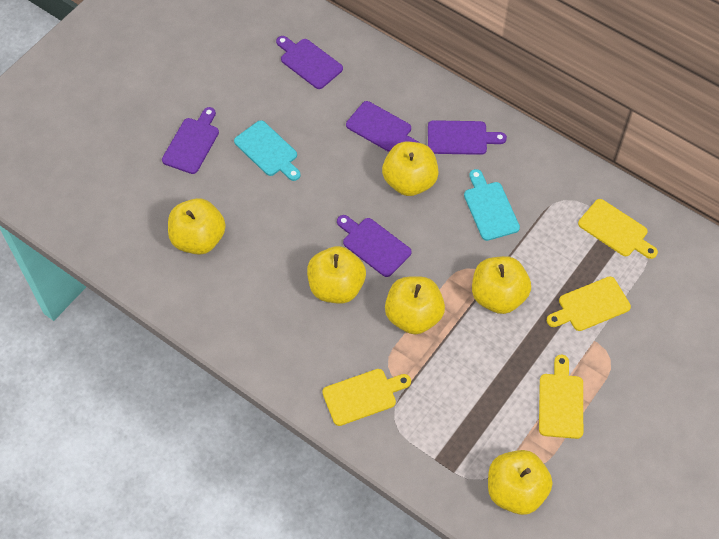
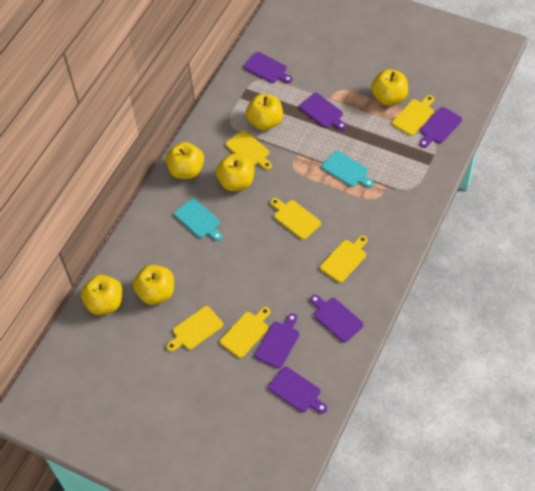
purple cutting board: 5 -> 6
yellow cutting board: 4 -> 6

